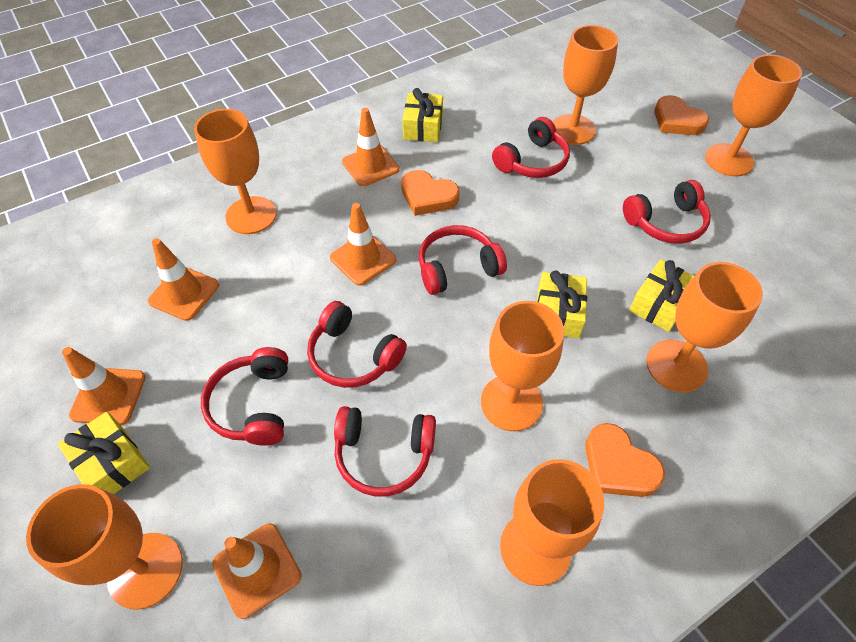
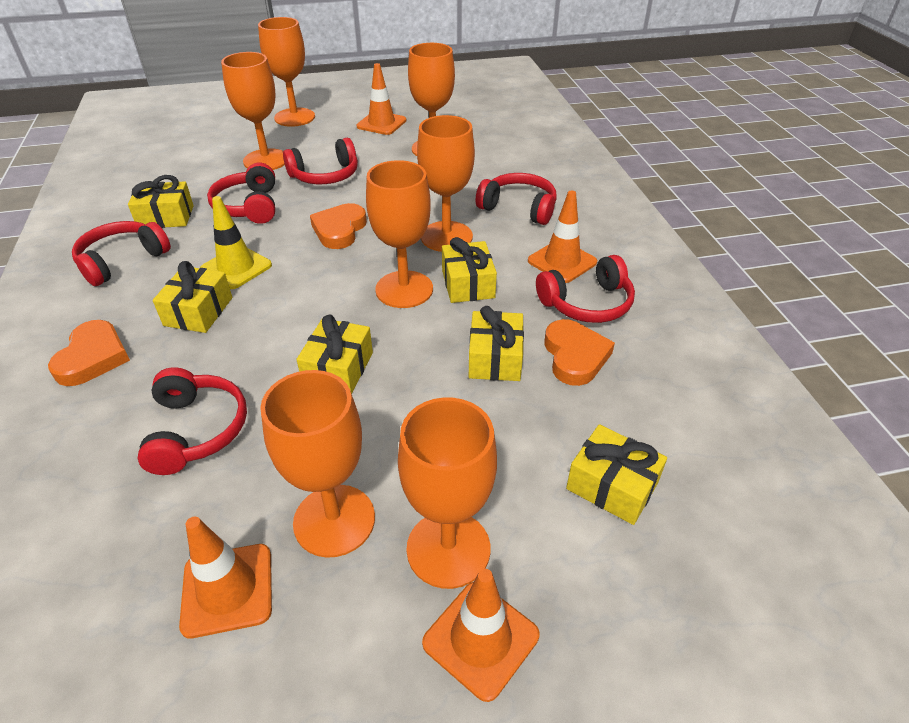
orange traffic cone: 5 -> 4
yellow gift: 4 -> 6
yellow traffic cone: 0 -> 1

